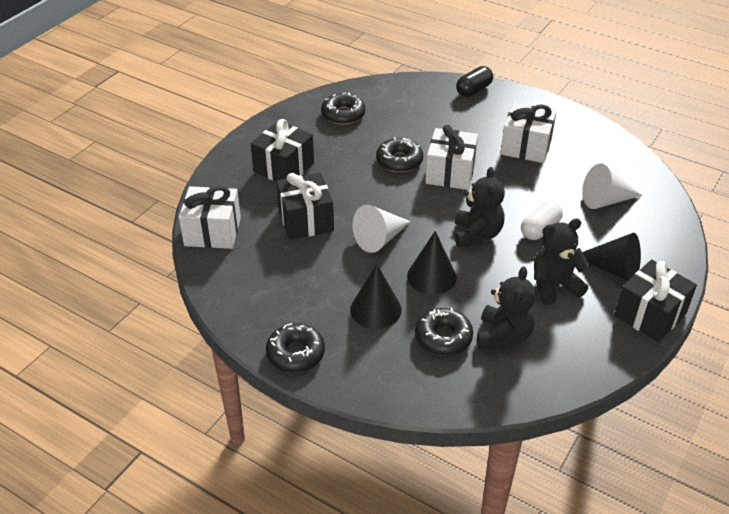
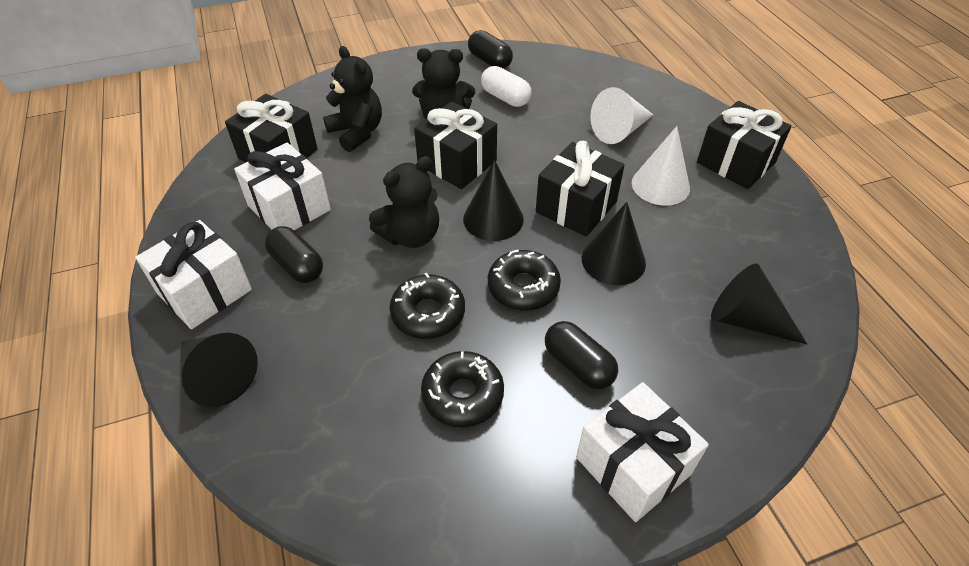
black capsule: 1 -> 3
black cone: 3 -> 4
black donut: 4 -> 3
black gift: 3 -> 4

